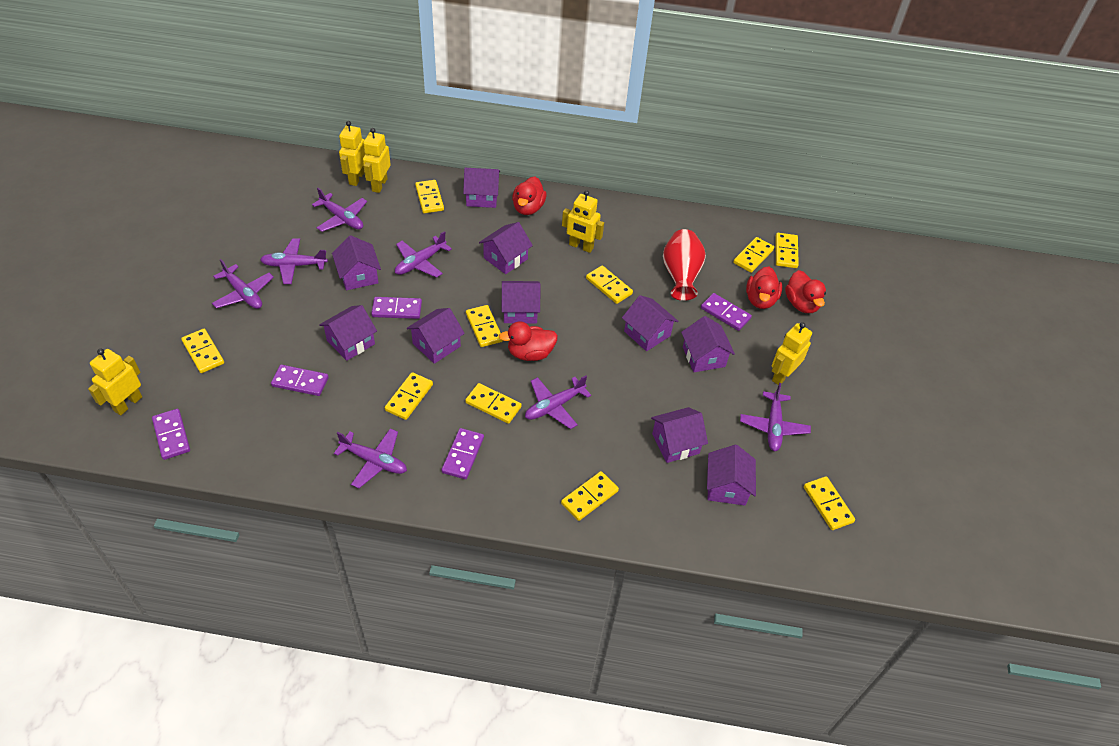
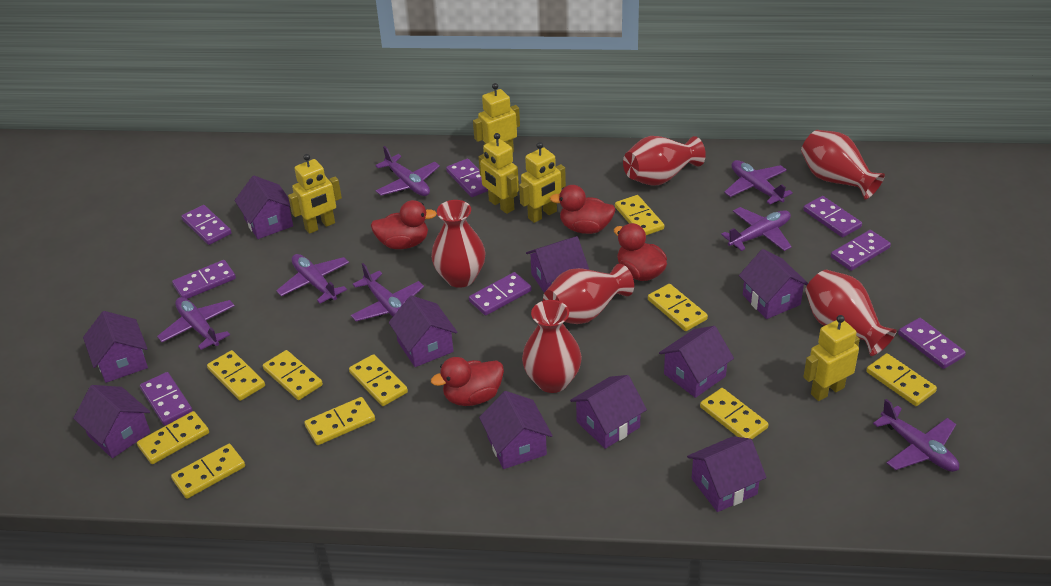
purple domino: 5 -> 8
red vase: 1 -> 6

